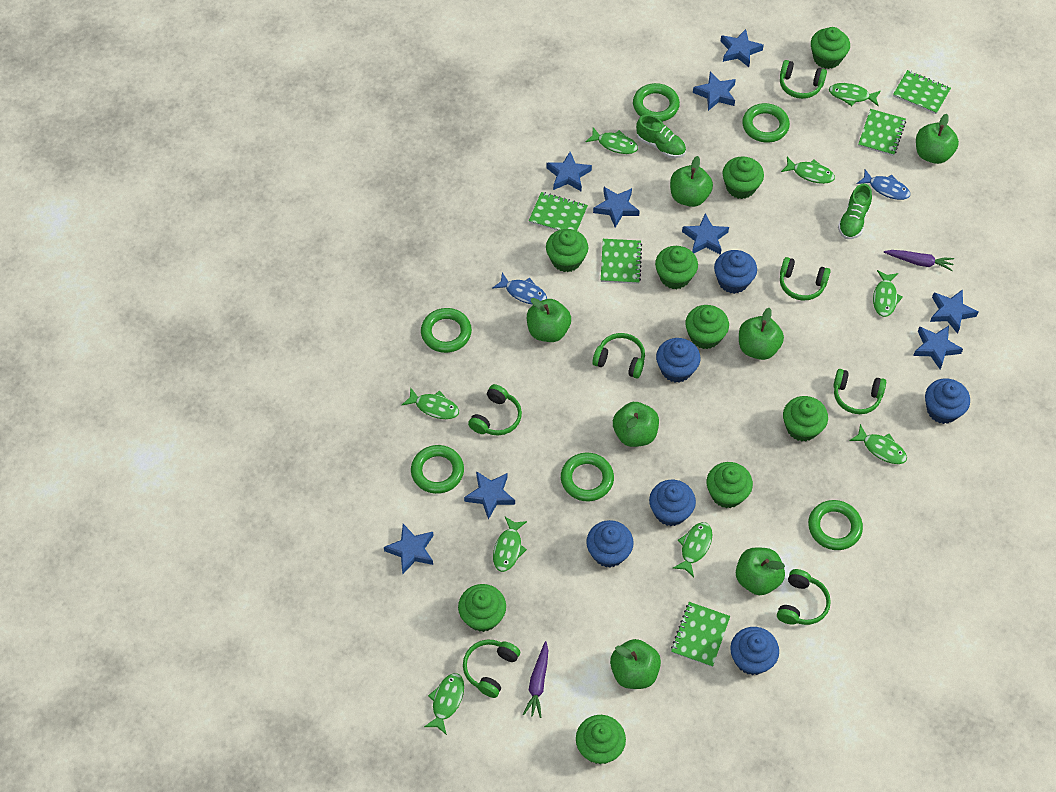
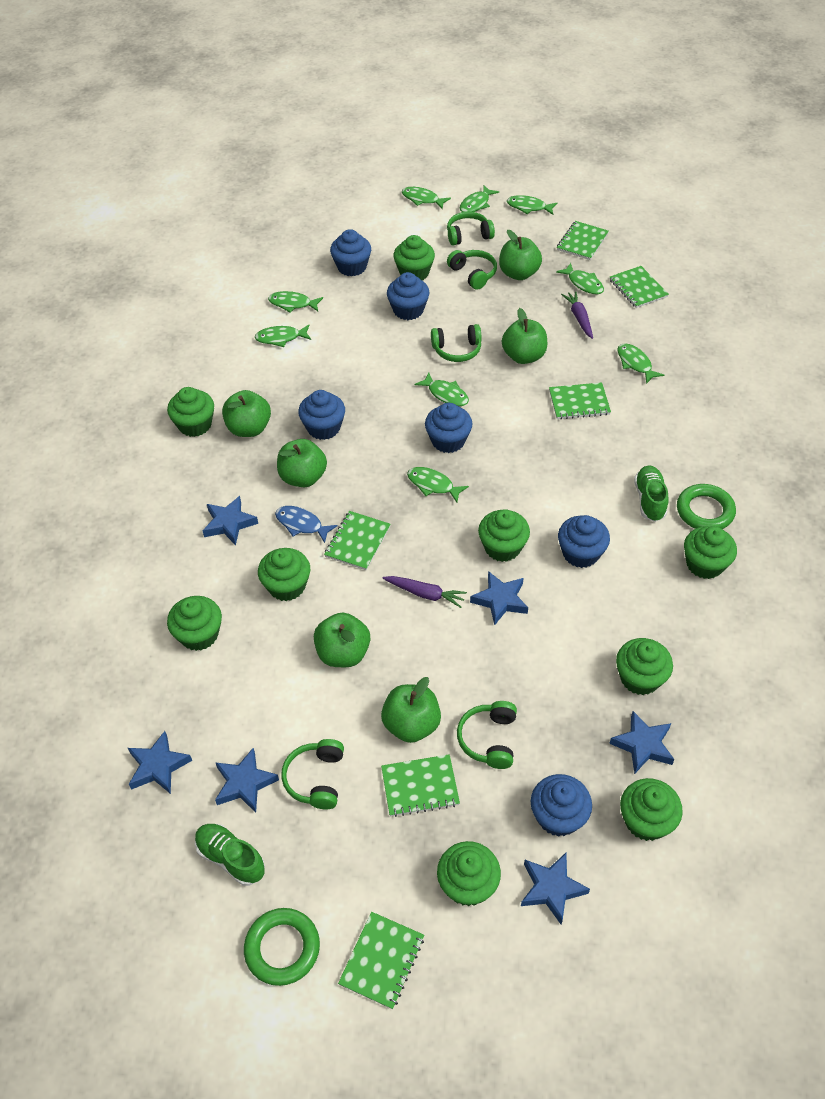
blue fish: 2 -> 1
blue star: 9 -> 6
green apple: 7 -> 6
green headphones: 7 -> 5
green notebook: 5 -> 6
green ring: 6 -> 2

